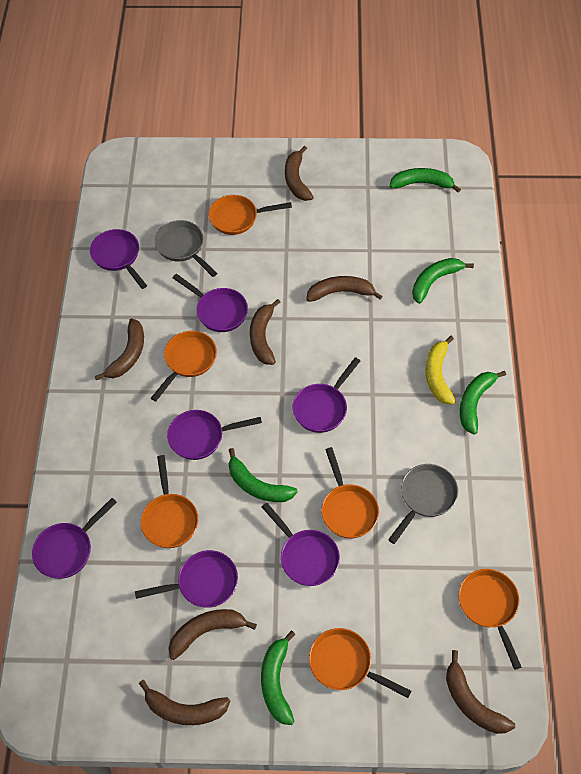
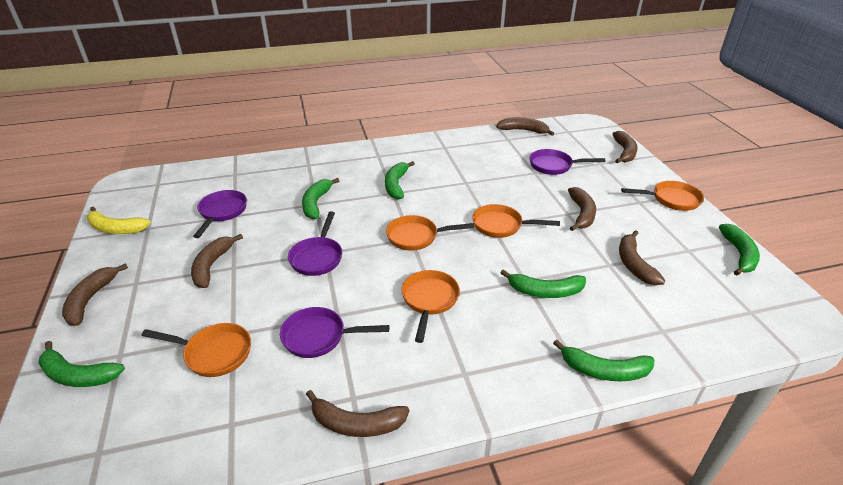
green banana: 5 -> 6
grey pan: 2 -> 0
orange pan: 6 -> 5
purple pan: 7 -> 4

